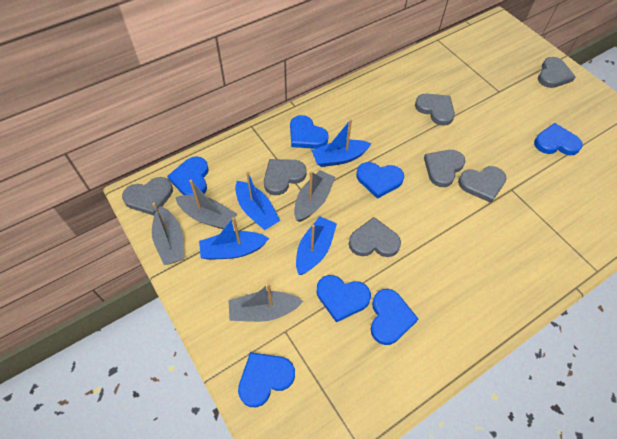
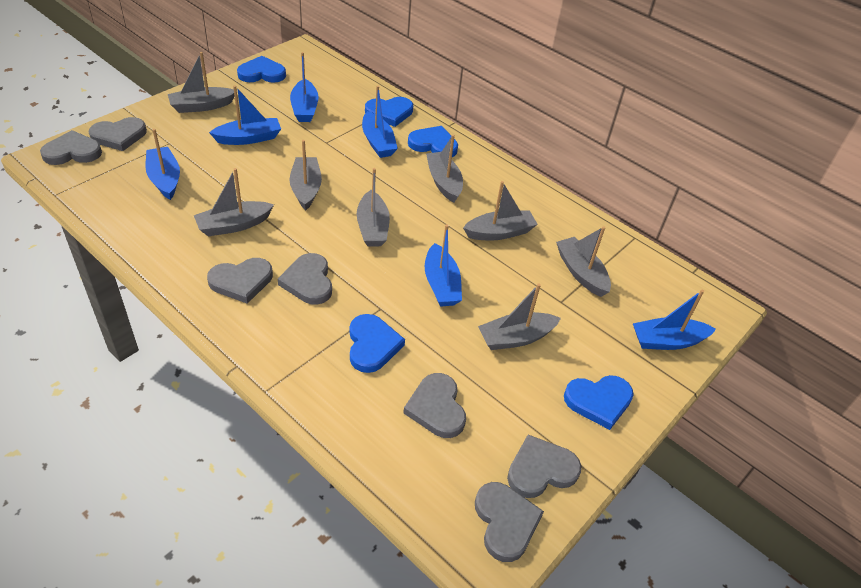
blue boat: 4 -> 6
blue heart: 7 -> 5
grey boat: 4 -> 8

